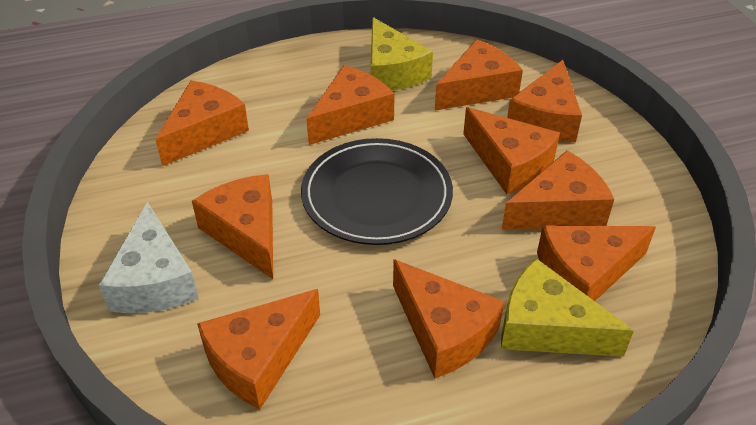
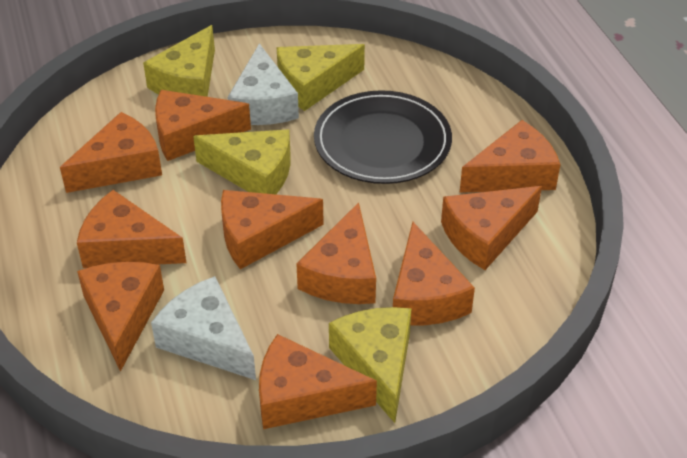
white cheese: 1 -> 2
yellow cheese: 2 -> 4

